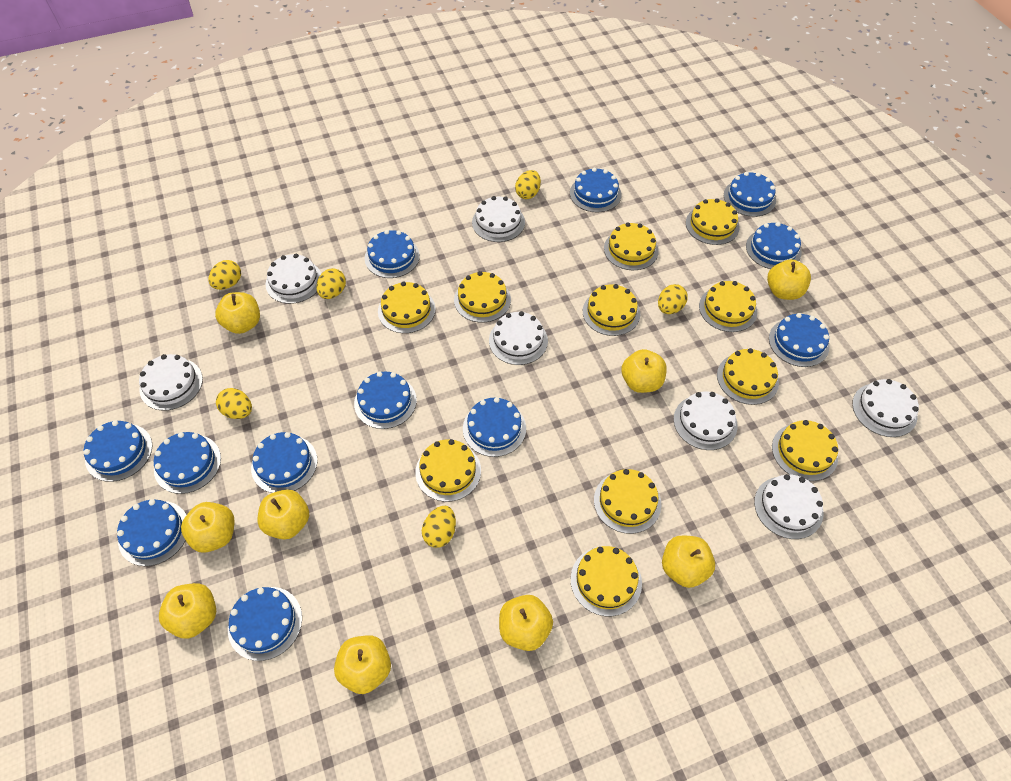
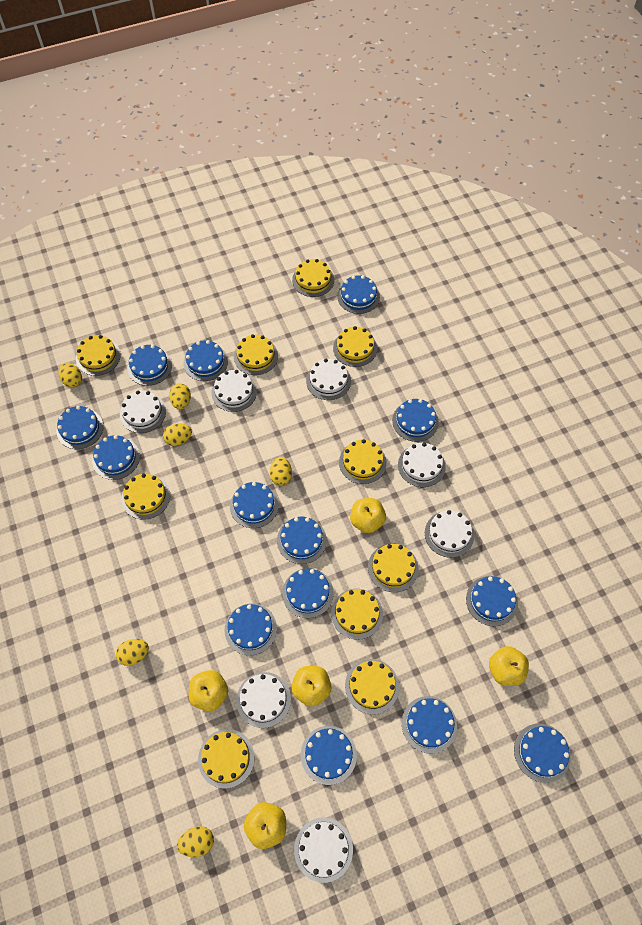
blue cake: 12 -> 14
yellow apple: 9 -> 5
yellow cake: 11 -> 10

